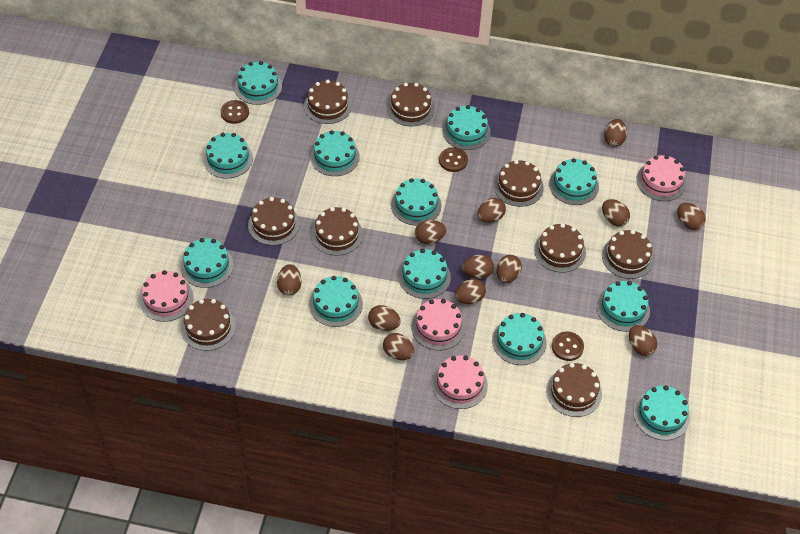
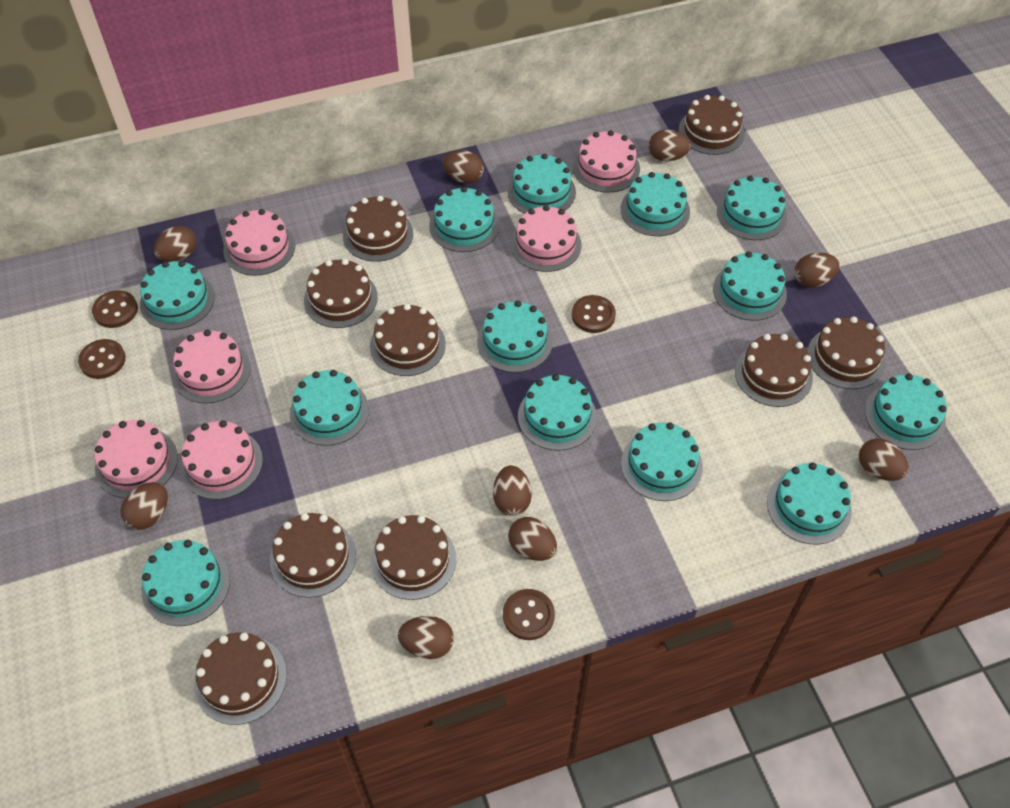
brown button: 3 -> 4
brown egg: 12 -> 9
pink cake: 4 -> 6
turquoise cake: 12 -> 13

